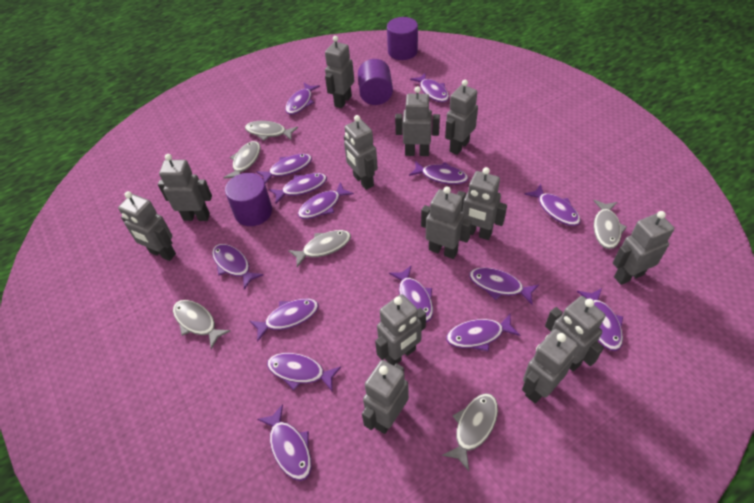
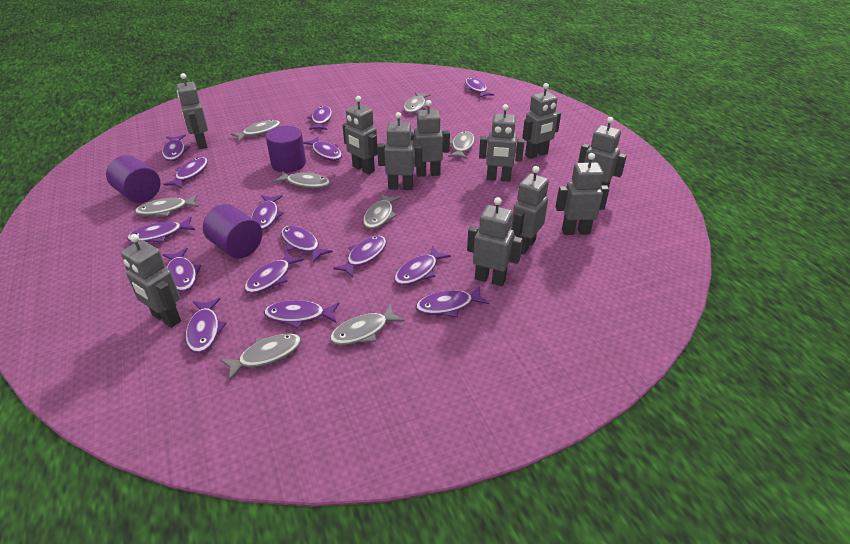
grey fish: 6 -> 8
grey robot: 13 -> 11

